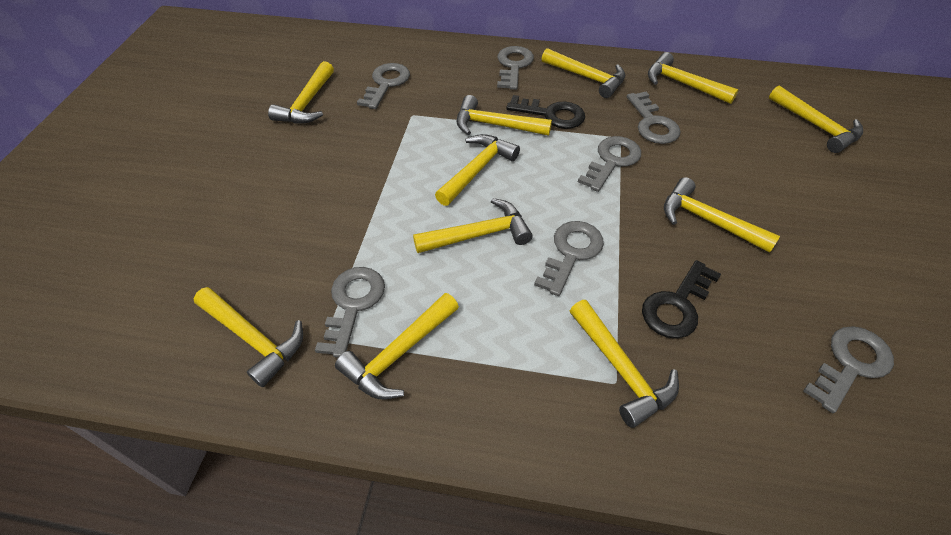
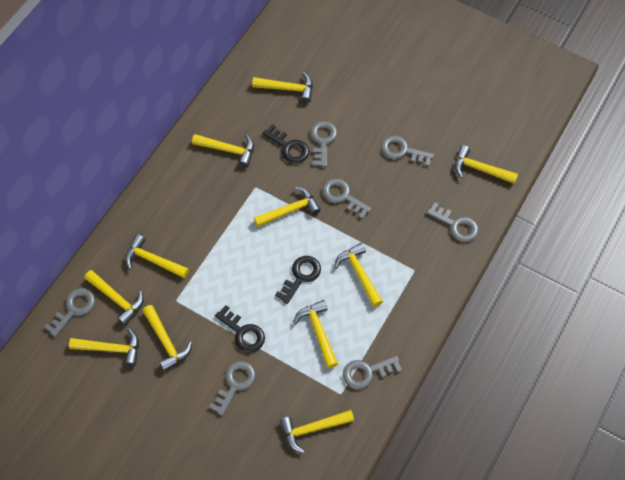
black key: 2 -> 3

